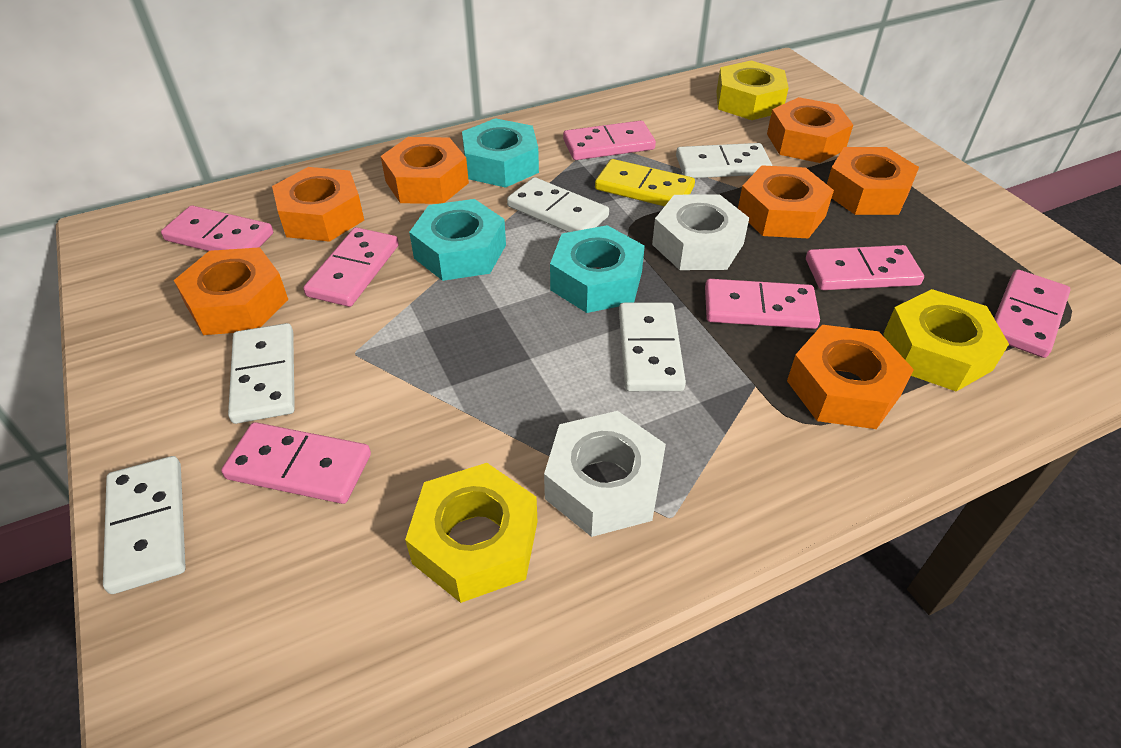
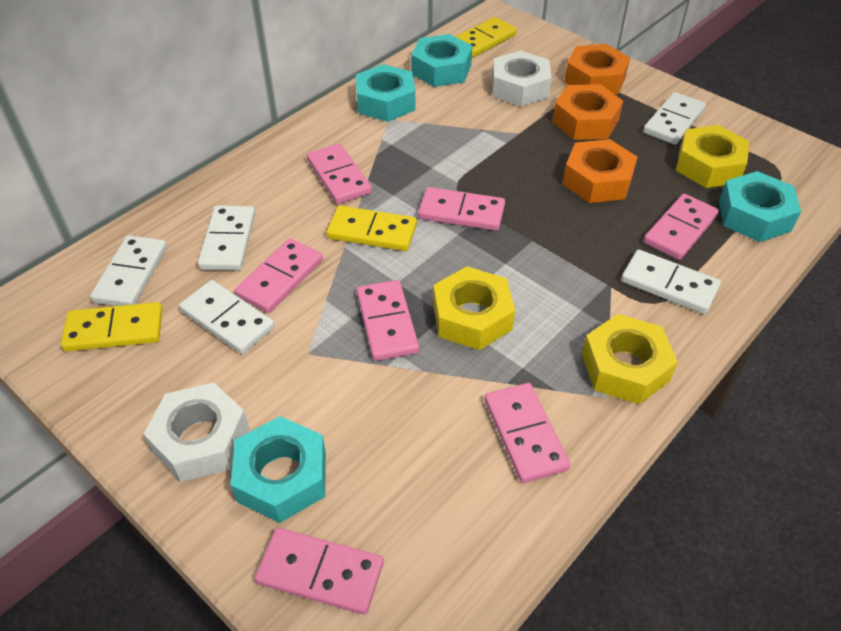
orange nut: 7 -> 3
turquoise nut: 3 -> 4
yellow domino: 1 -> 3

